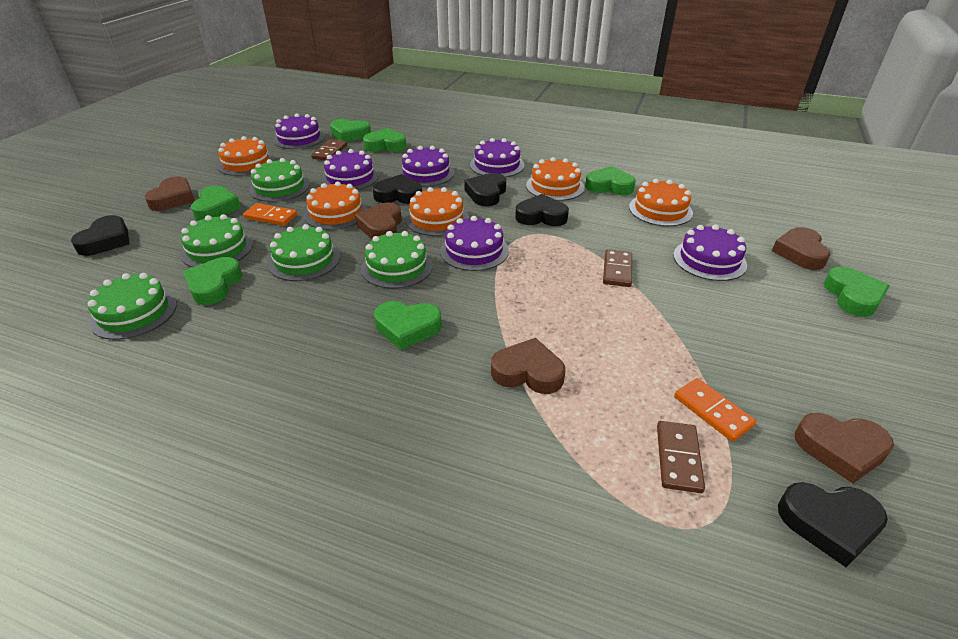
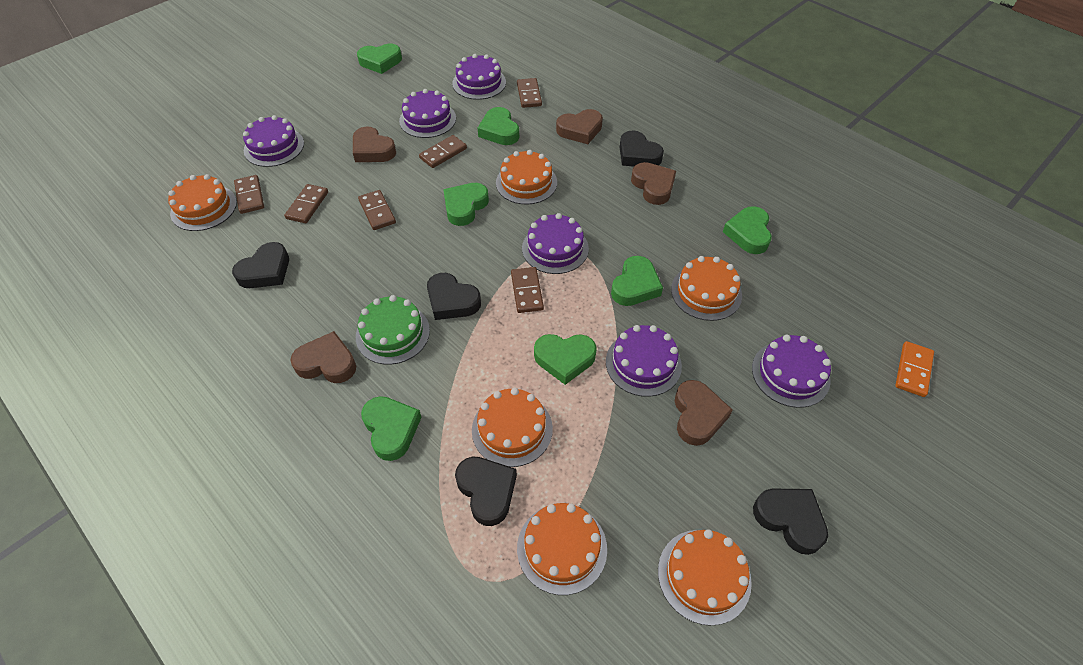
brown domino: 3 -> 6
green cake: 5 -> 1
orange cake: 5 -> 6
orange domino: 2 -> 1

